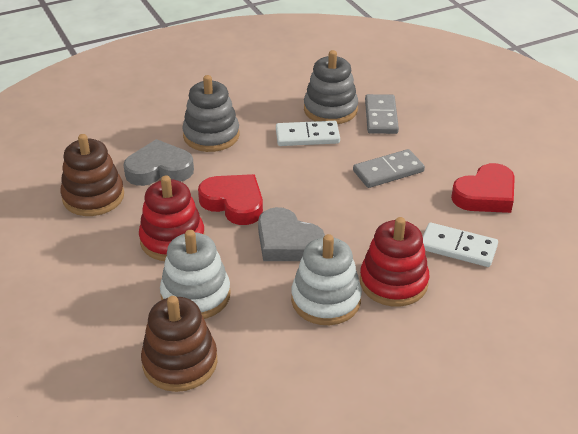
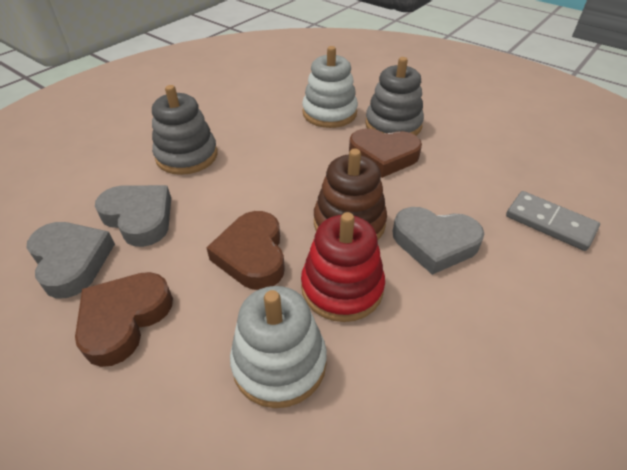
brown heart: 0 -> 3
brown stacking toy: 2 -> 1
grey domino: 2 -> 1
grey heart: 2 -> 3
red heart: 2 -> 0
red stacking toy: 2 -> 1
white domino: 2 -> 0

